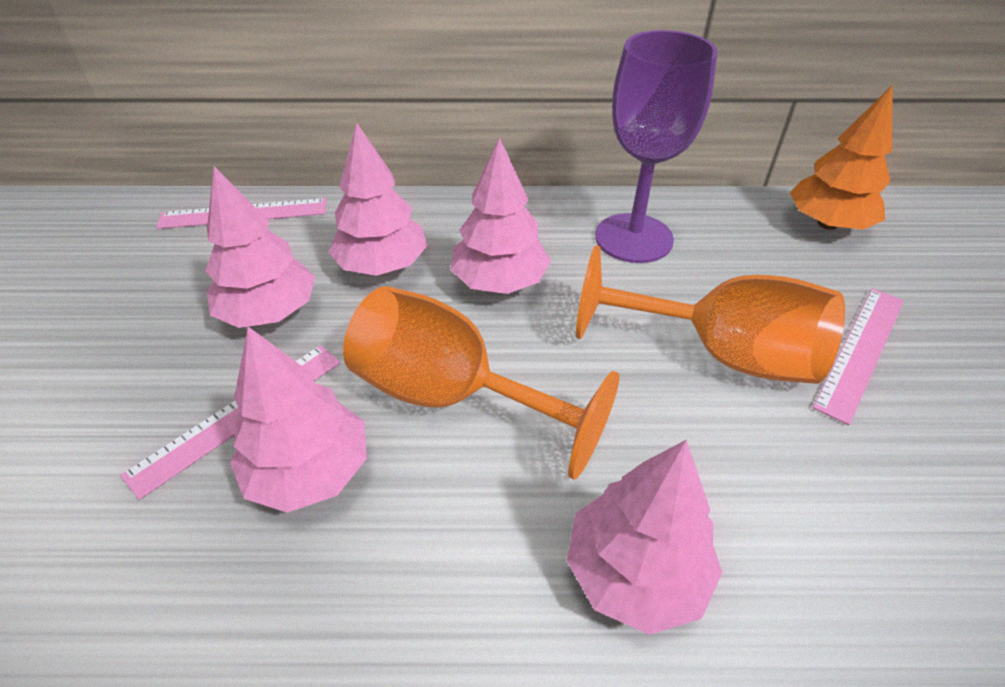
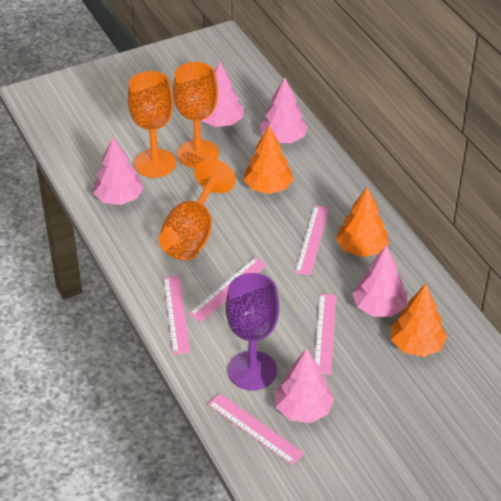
orange goblet: 2 -> 3
orange tree: 1 -> 3
pink ruler: 3 -> 5

